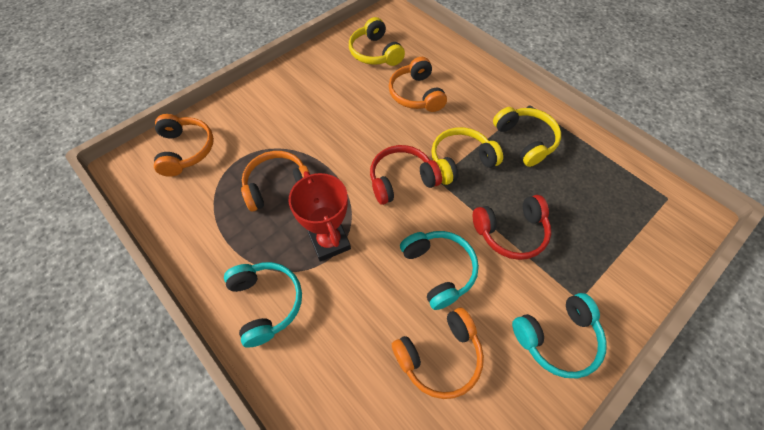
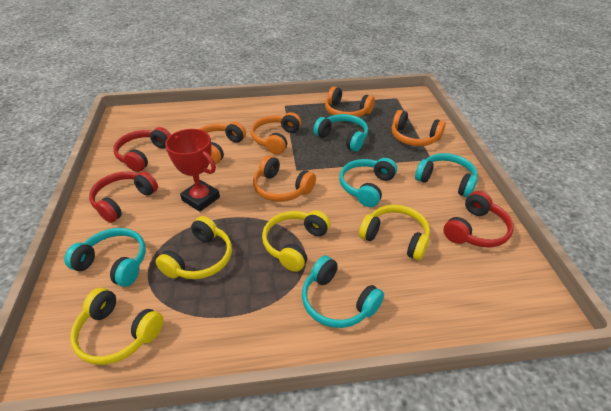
orange headphones: 4 -> 5
red headphones: 2 -> 3
turquoise headphones: 3 -> 5
yellow headphones: 3 -> 4

